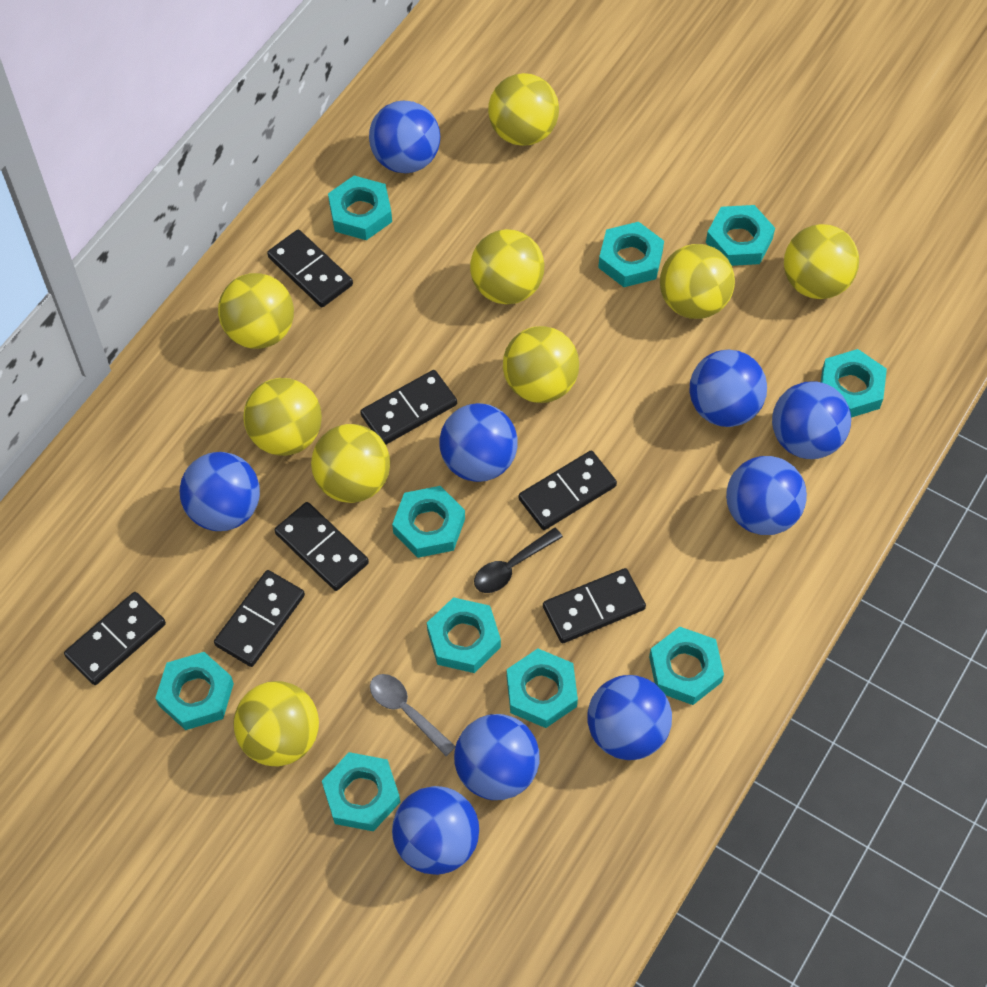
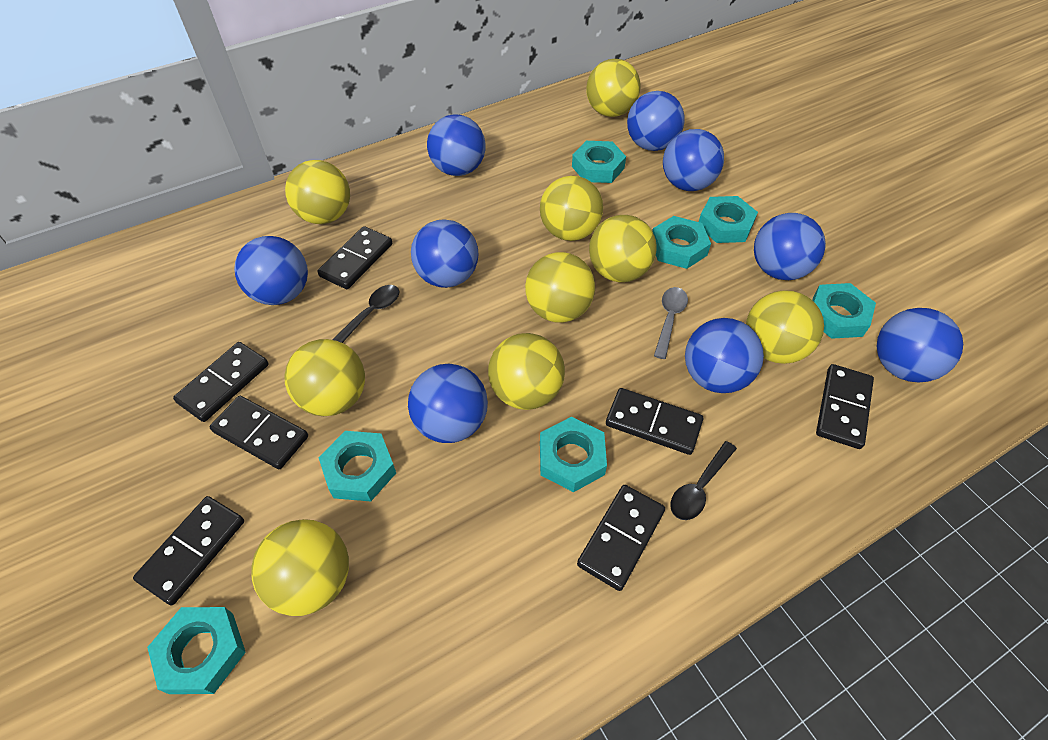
black spoon: 1 -> 2
turquoise nut: 10 -> 7

